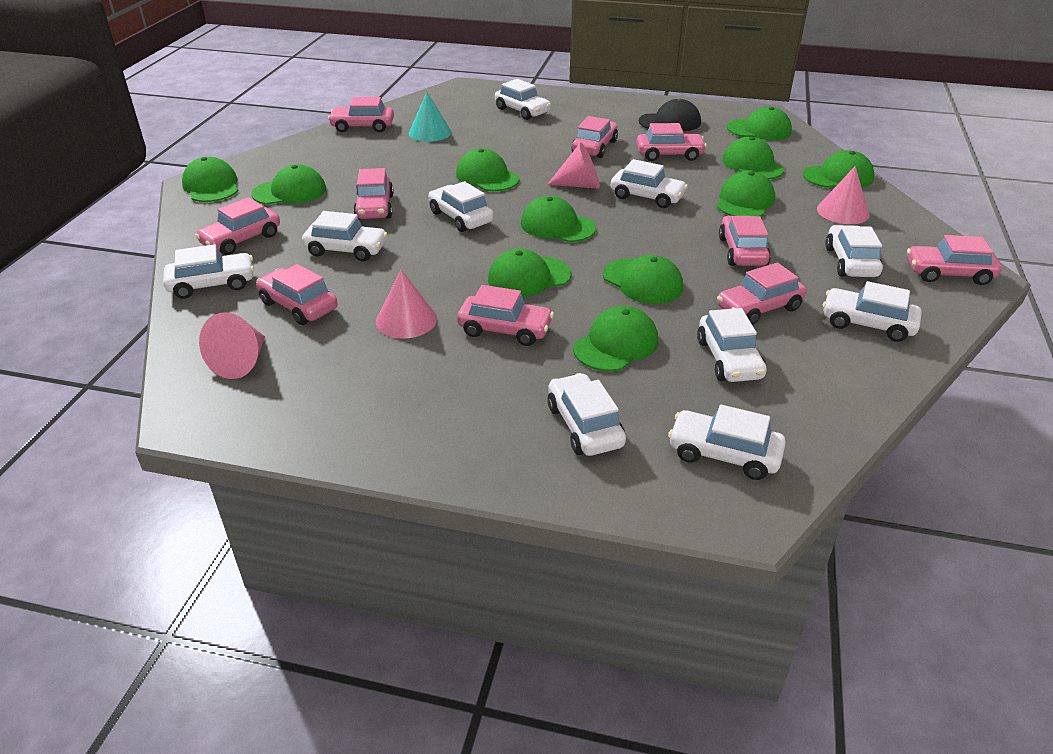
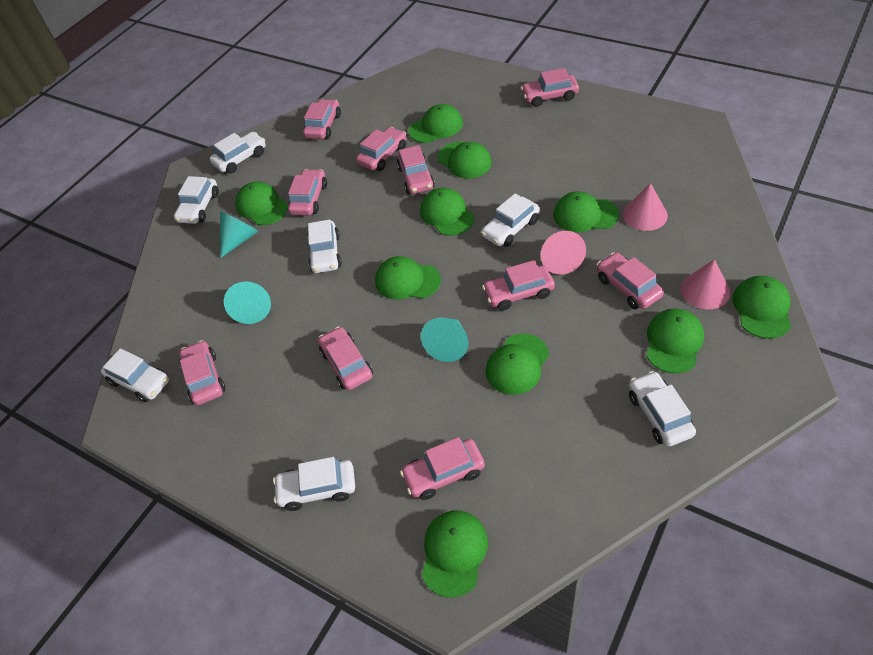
black cap: 1 -> 0
green cap: 11 -> 10
pink cone: 4 -> 3
turquoise cone: 1 -> 3
white car: 10 -> 7

